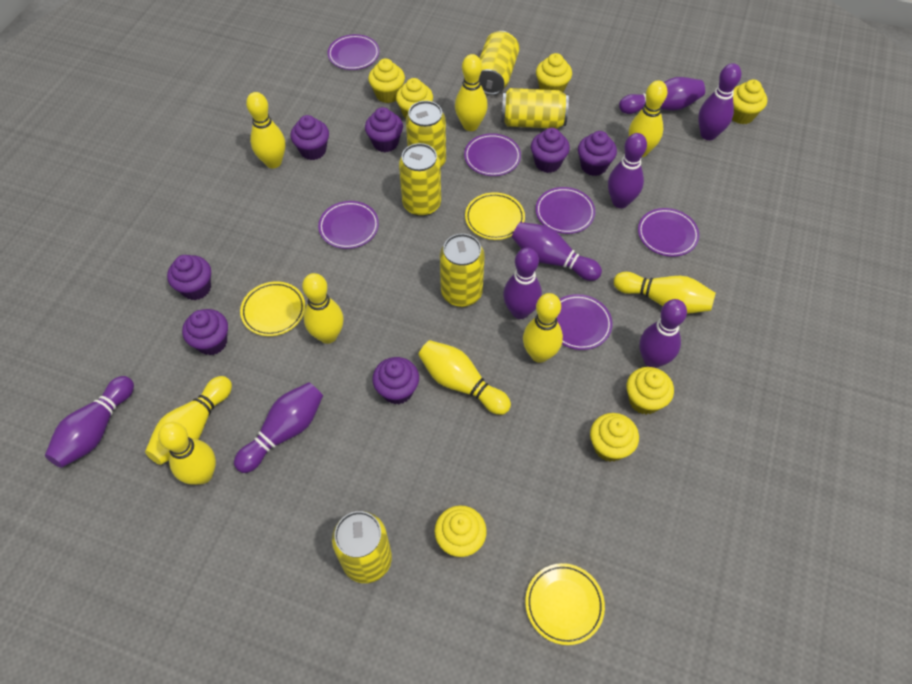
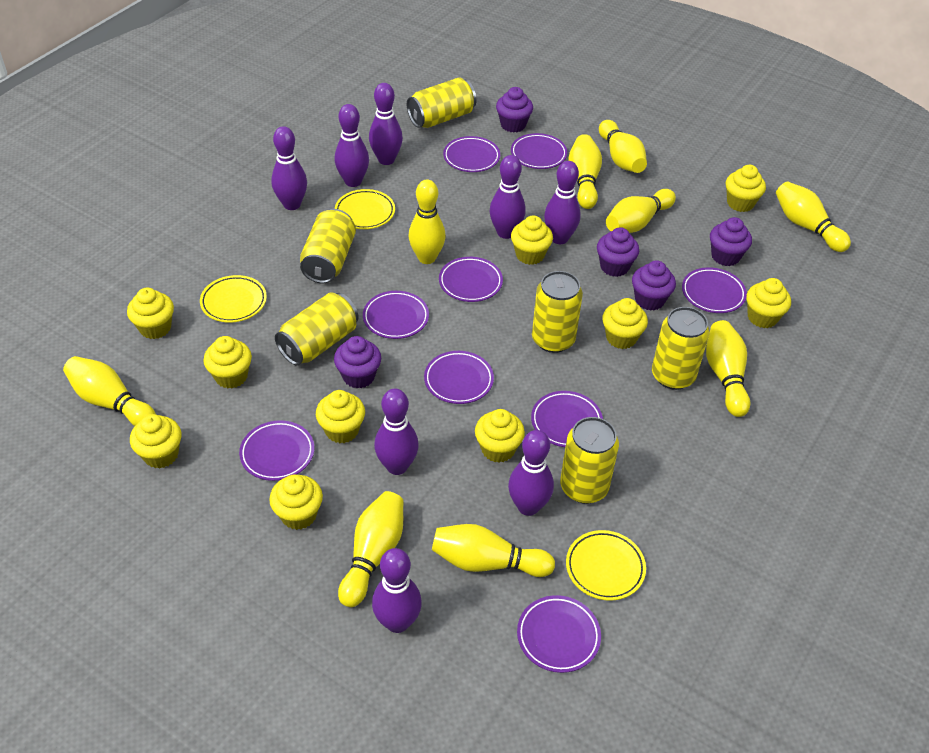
purple cupcake: 7 -> 5
purple plate: 6 -> 9
yellow cupcake: 7 -> 10

